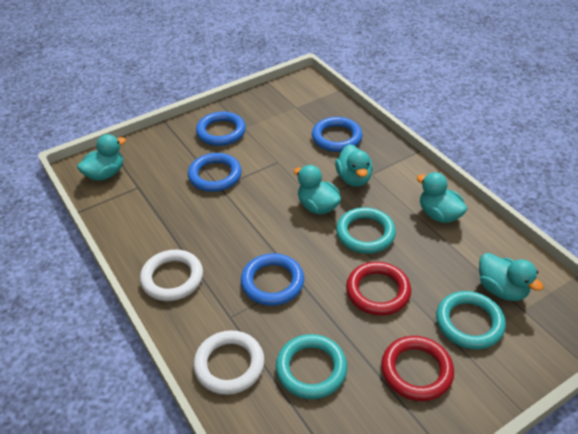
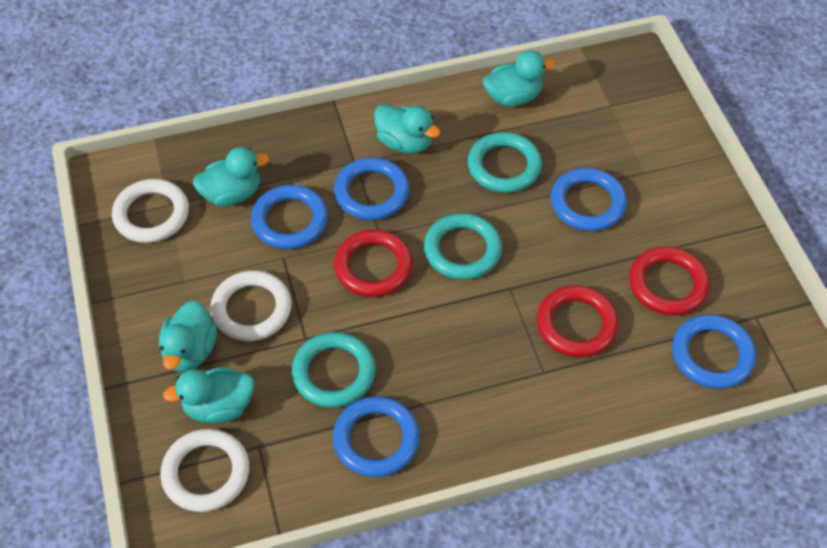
blue ring: 4 -> 5
red ring: 2 -> 3
white ring: 2 -> 3

